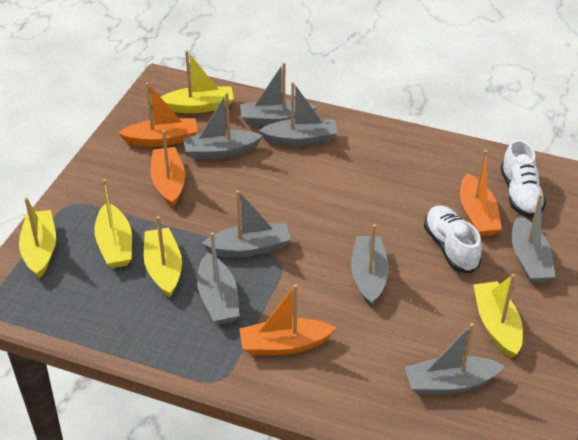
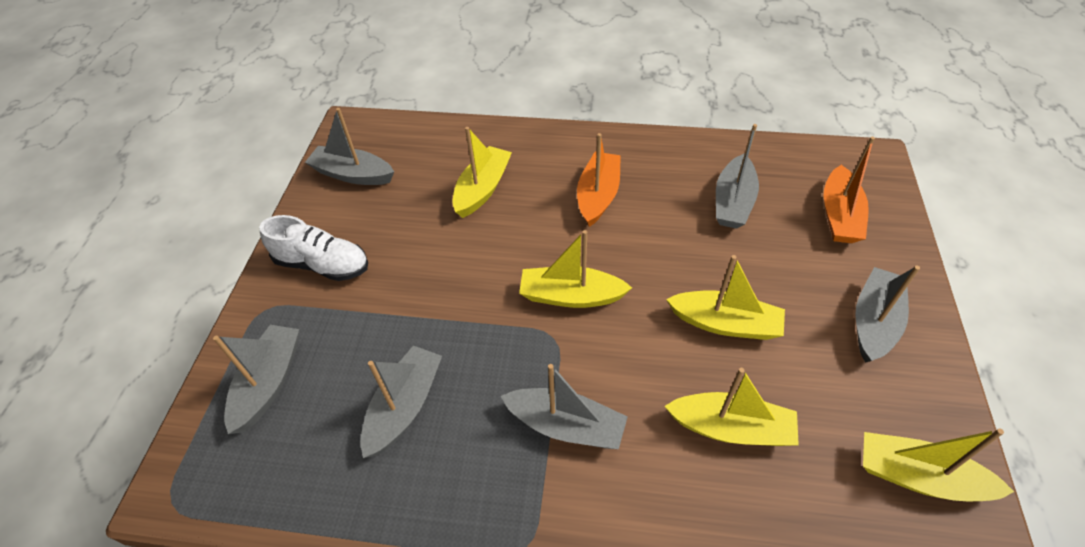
grey boat: 8 -> 6
orange boat: 4 -> 2
white shoe: 2 -> 1

